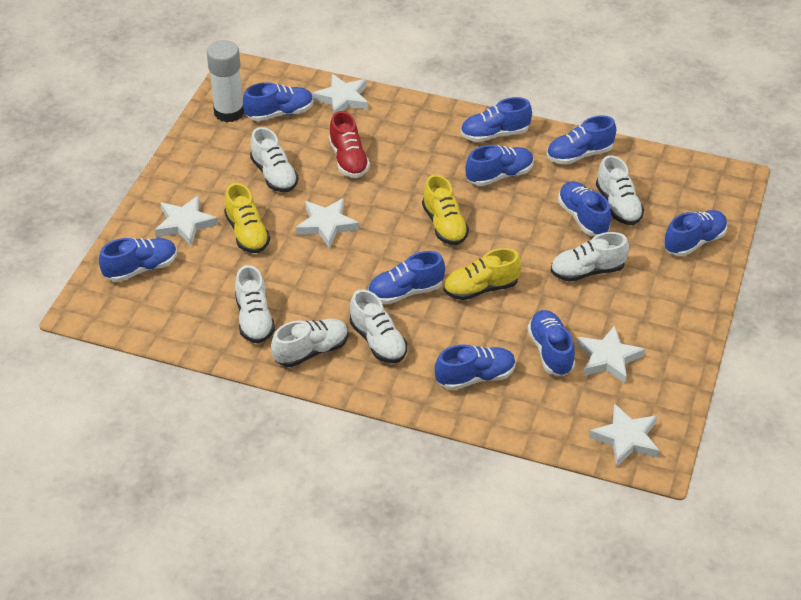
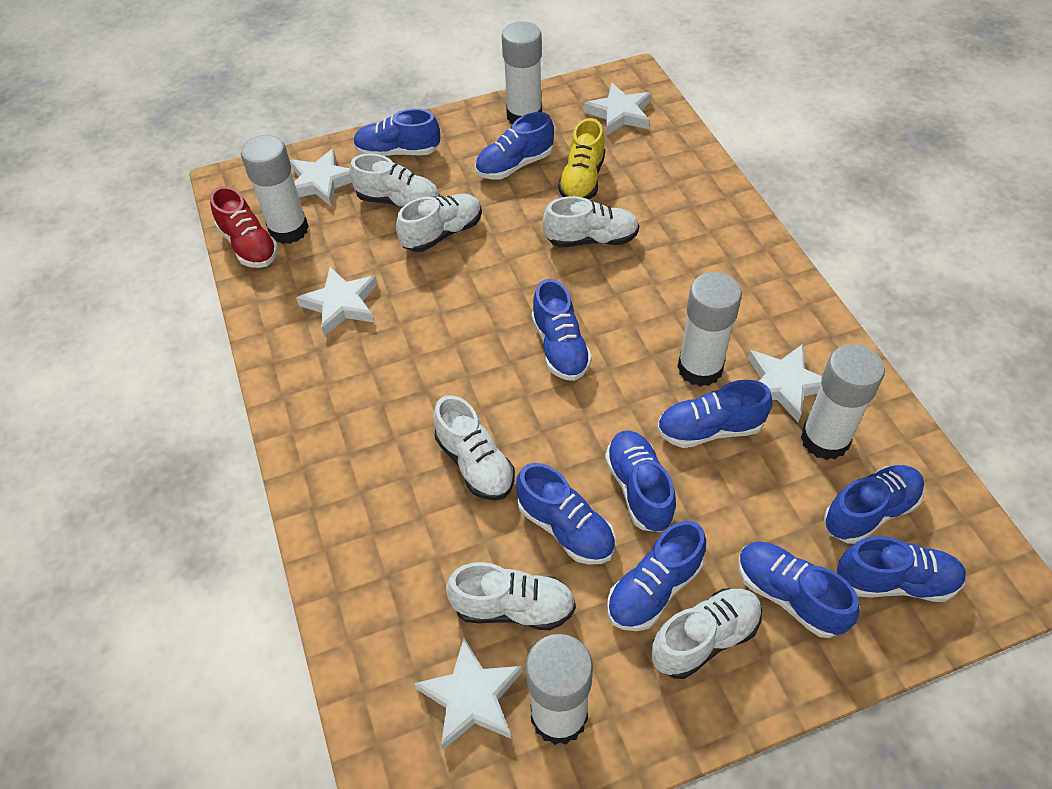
white glue stick: 1 -> 5
yellow shoe: 3 -> 1

